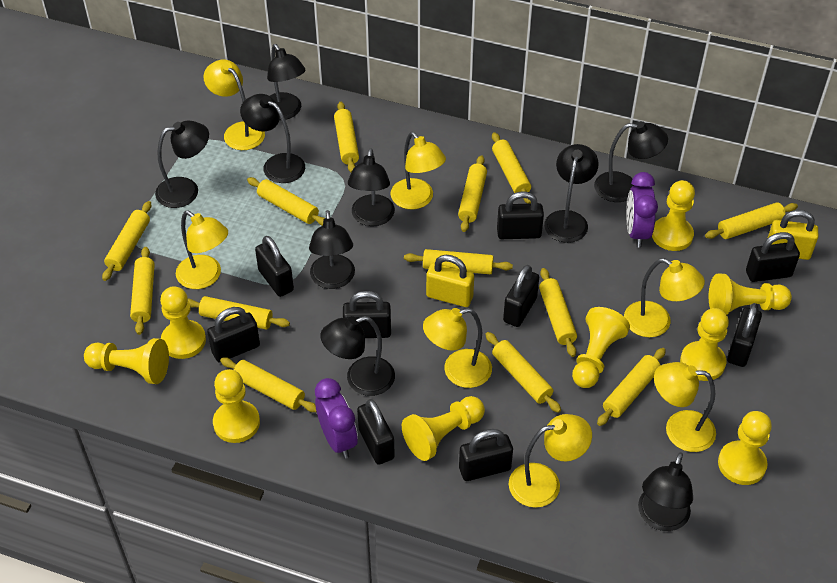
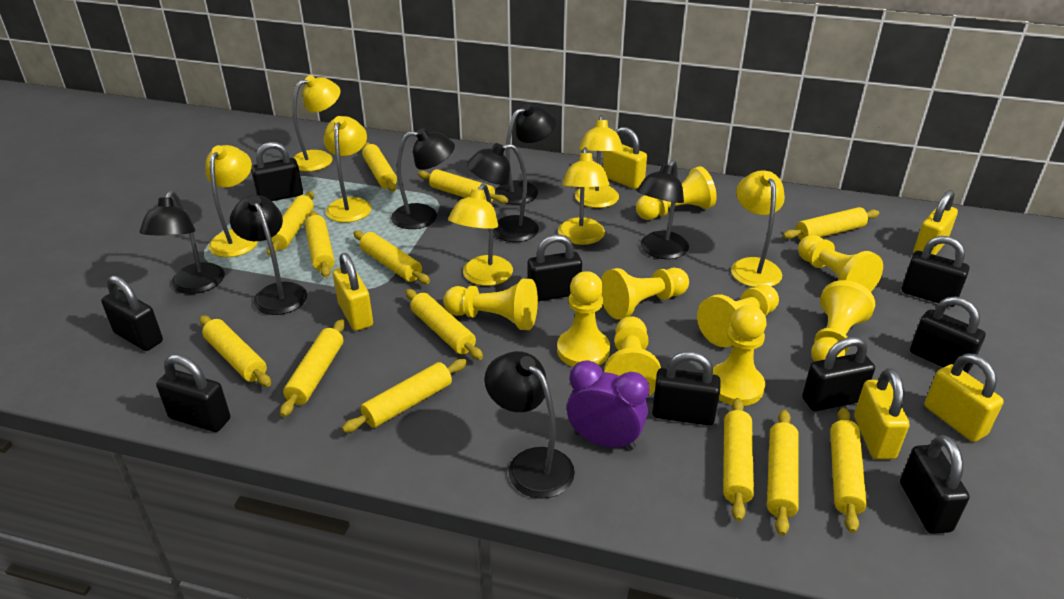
black lamp: 9 -> 7
purple clock: 2 -> 1
yellow padlock: 2 -> 5

